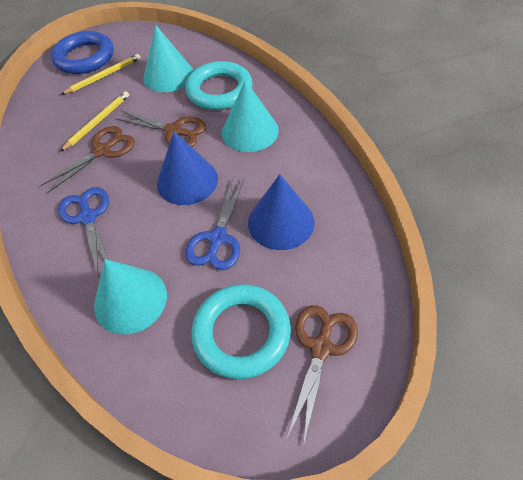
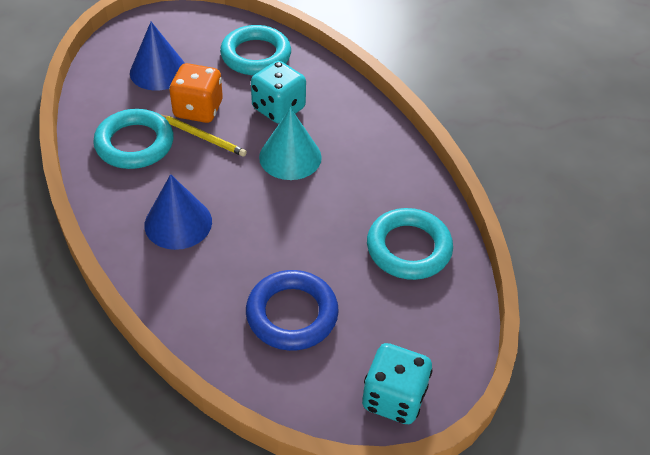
blue scissors: 2 -> 0
brown scissors: 3 -> 0
orange dice: 0 -> 1
turquoise cone: 3 -> 1
turquoise dice: 0 -> 2
turquoise ring: 2 -> 3
yellow pencil: 2 -> 1

